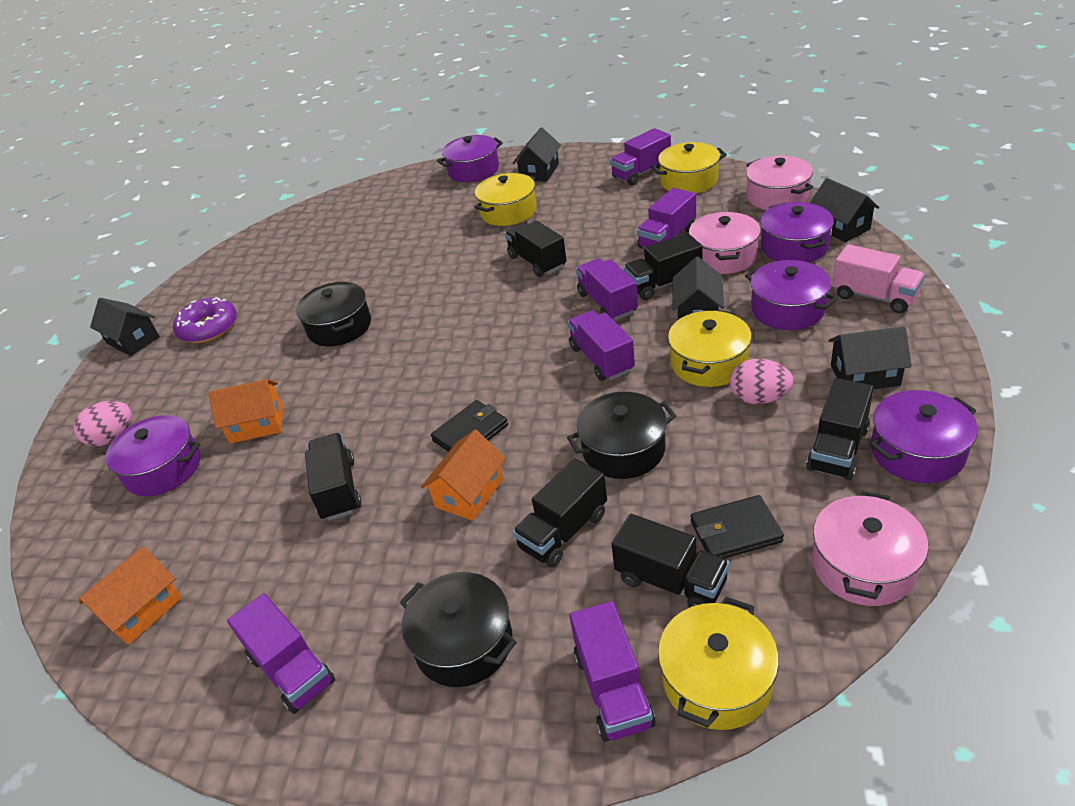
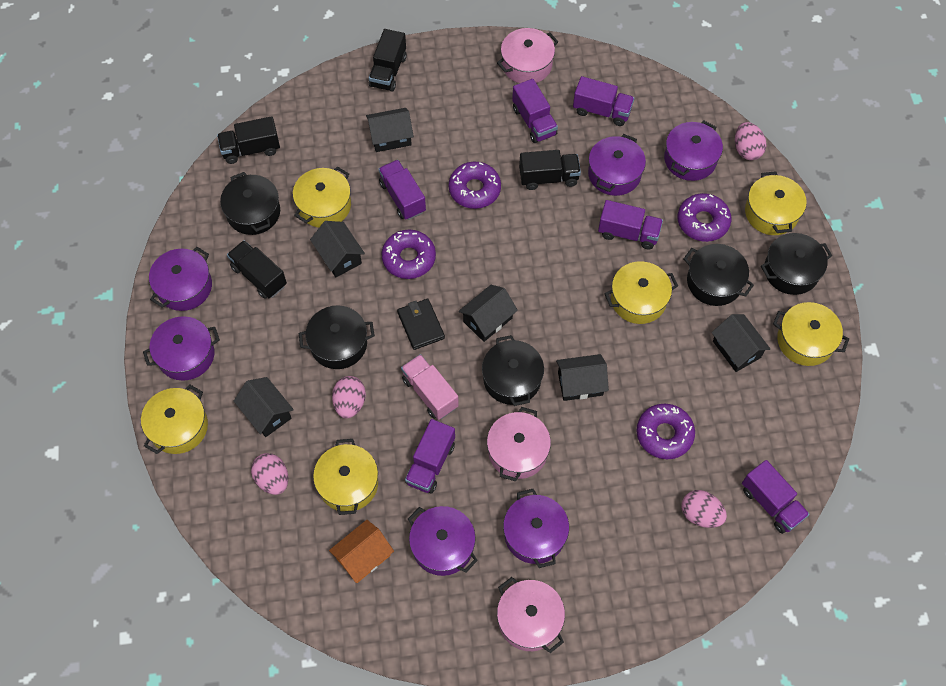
black house: 5 -> 6
black pot: 3 -> 5
black truck: 6 -> 4
black wallet: 2 -> 1
orange house: 3 -> 1
pink egg: 2 -> 4
purple donut: 1 -> 4
purple pot: 5 -> 6
yellow pot: 4 -> 6

